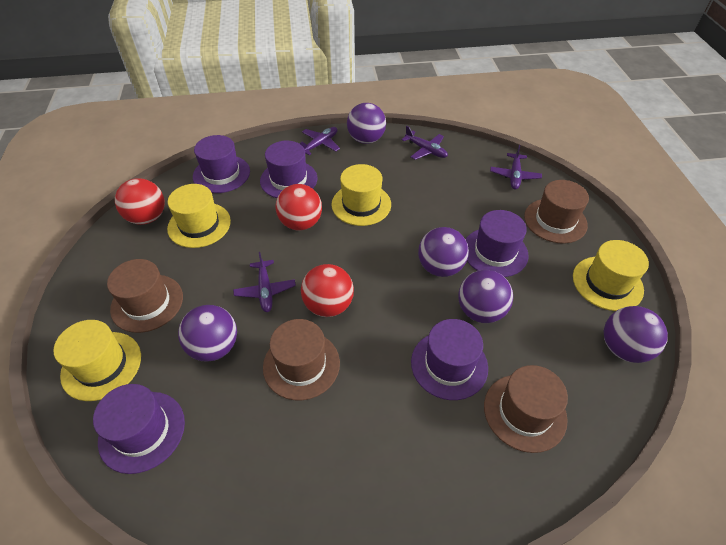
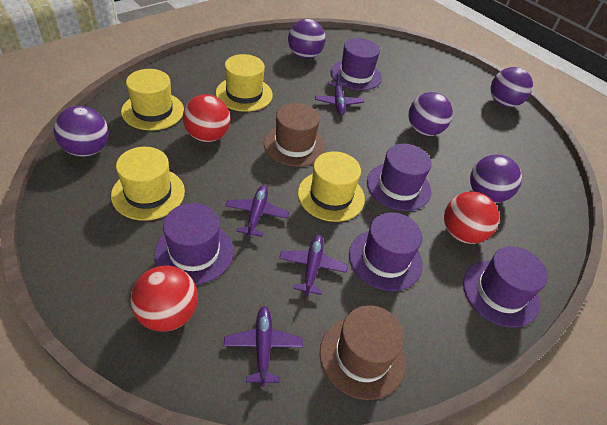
brown hat: 4 -> 2

